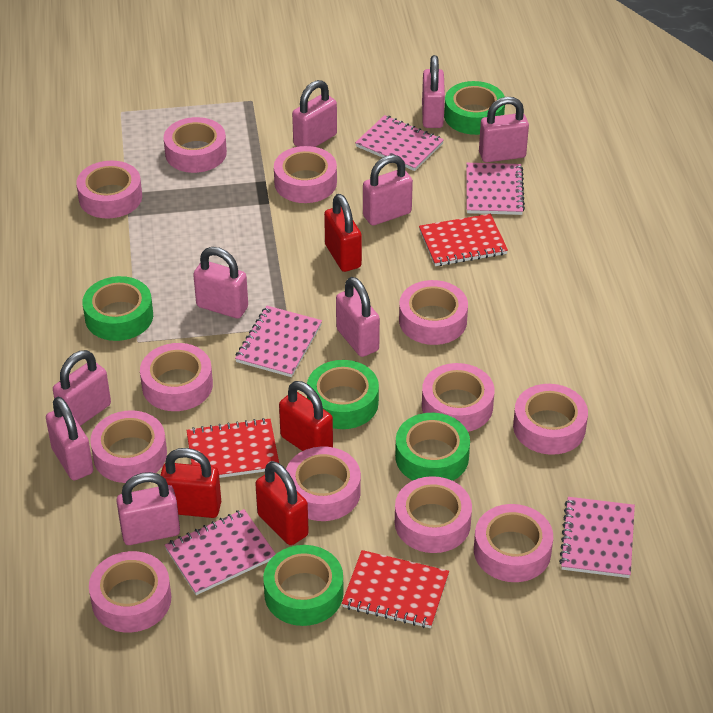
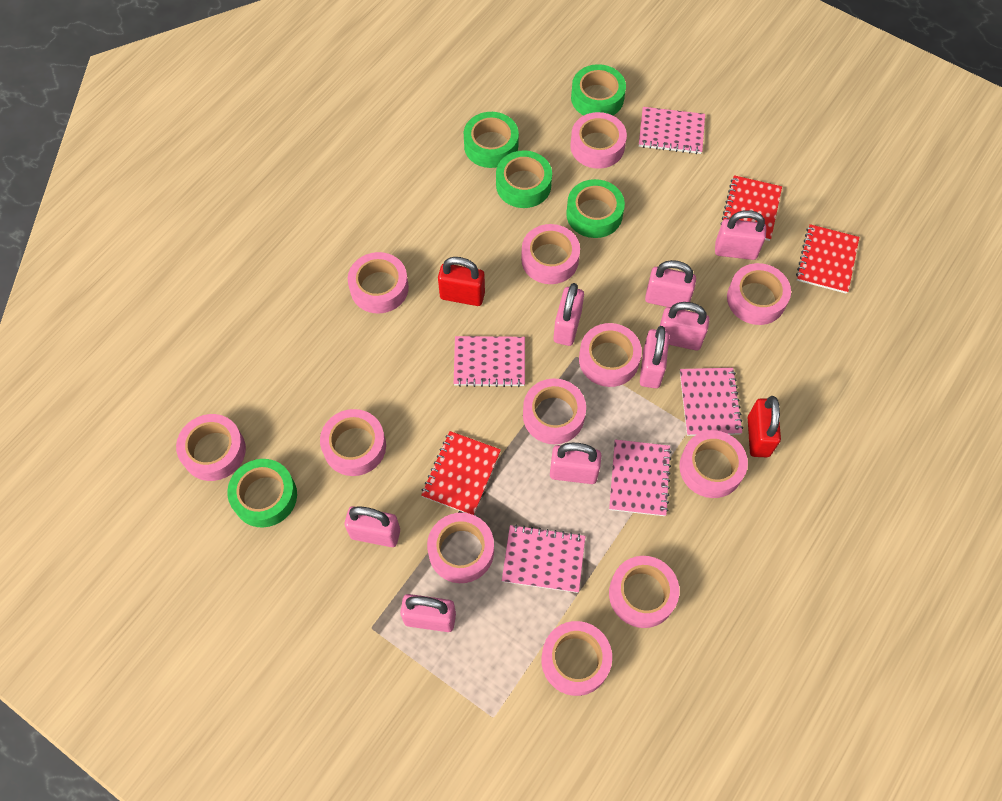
pink padlock: 9 -> 8
red padlock: 4 -> 2

